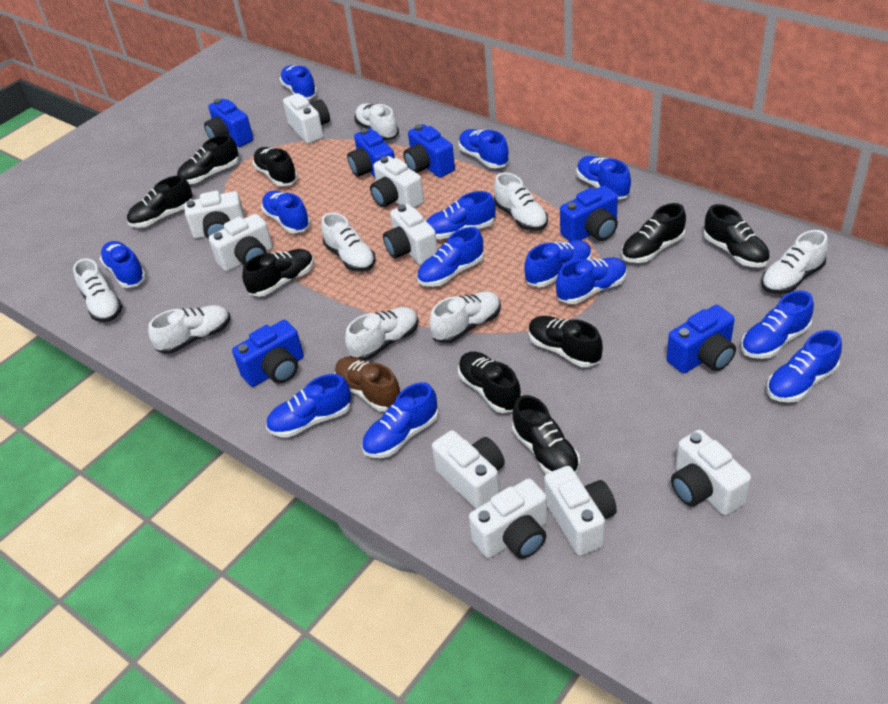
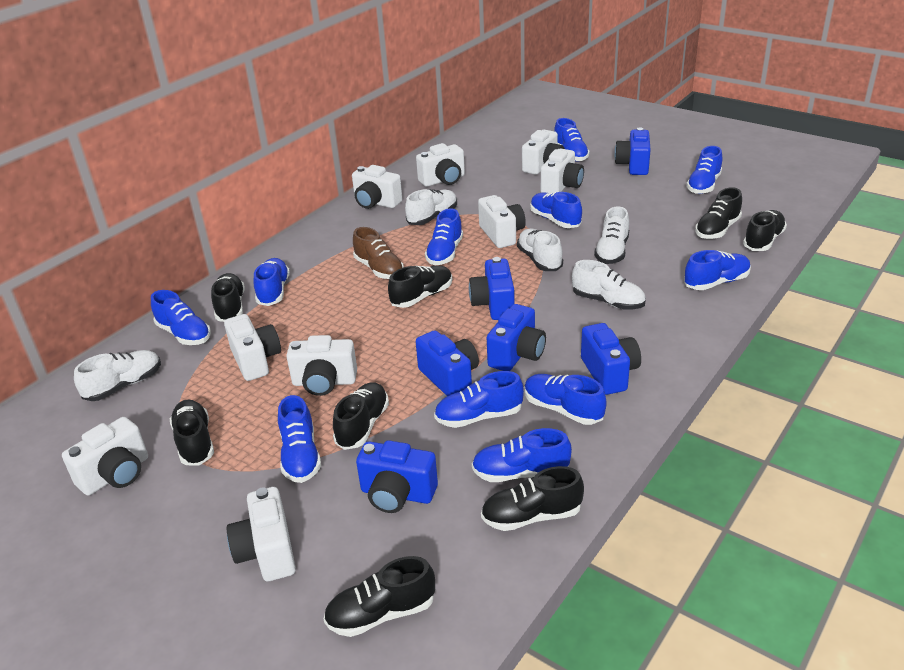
black shoe: 9 -> 8
blue shoe: 13 -> 11
white shoe: 8 -> 5

